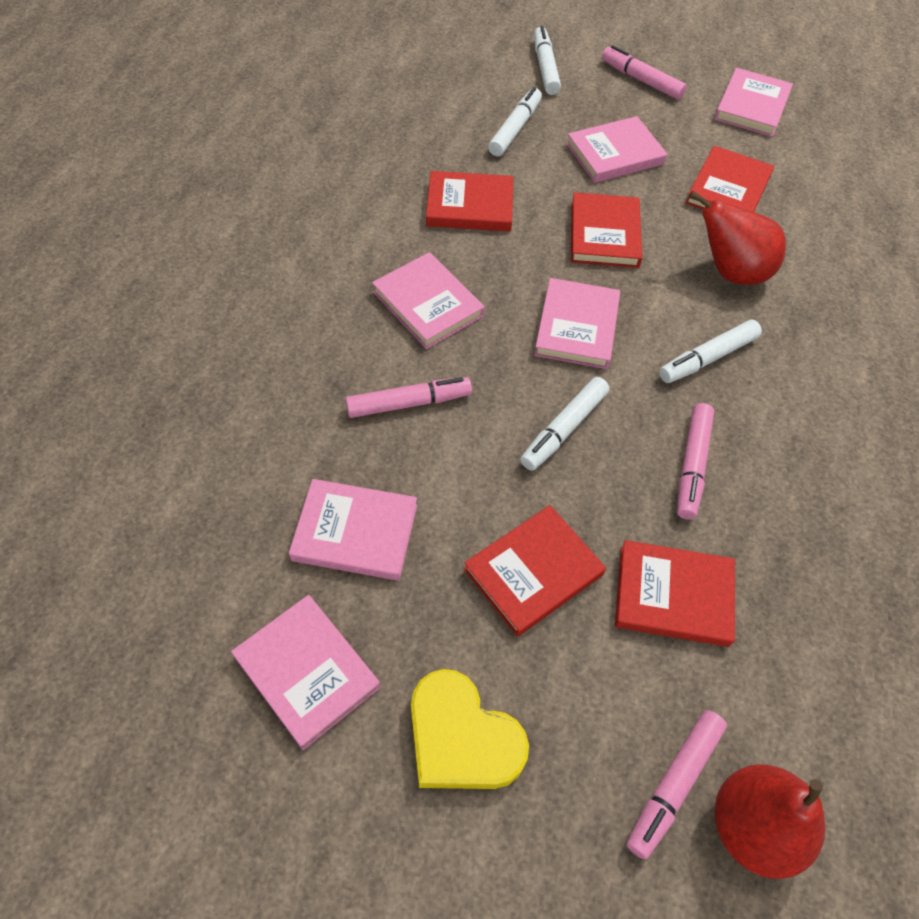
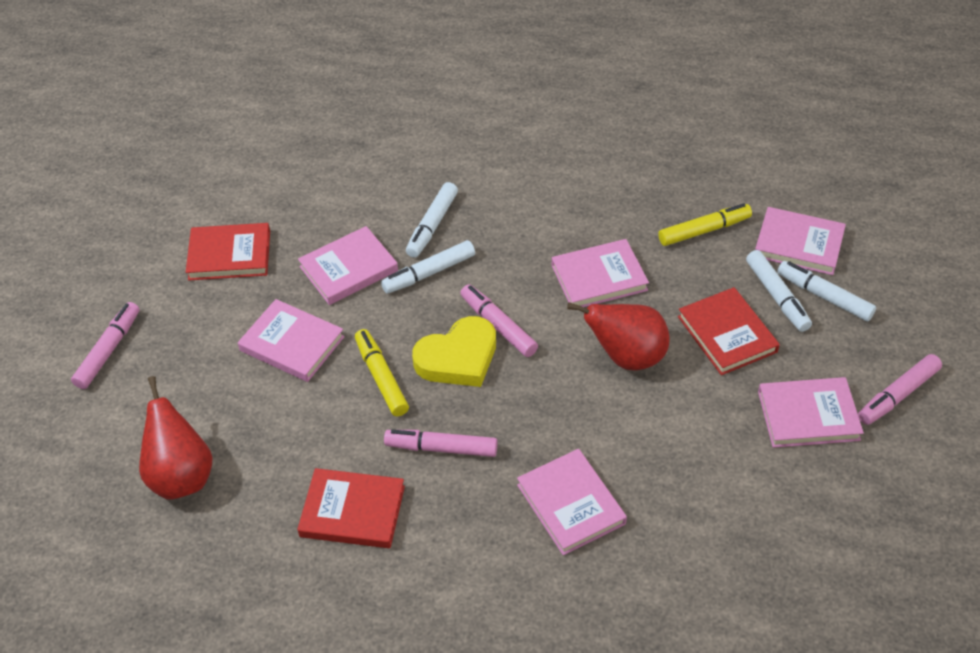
red book: 5 -> 3
yellow marker: 0 -> 2

